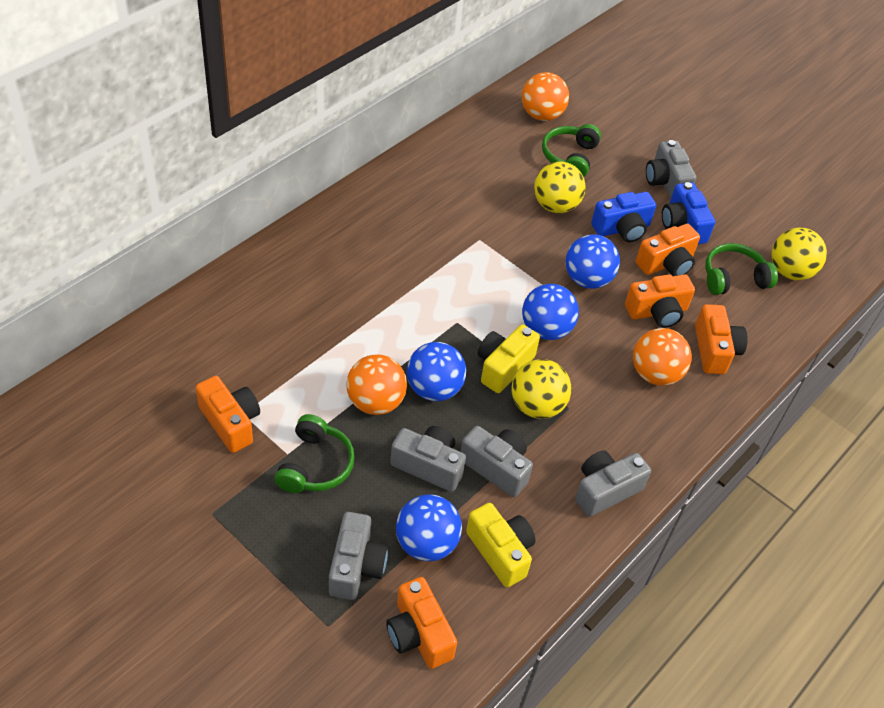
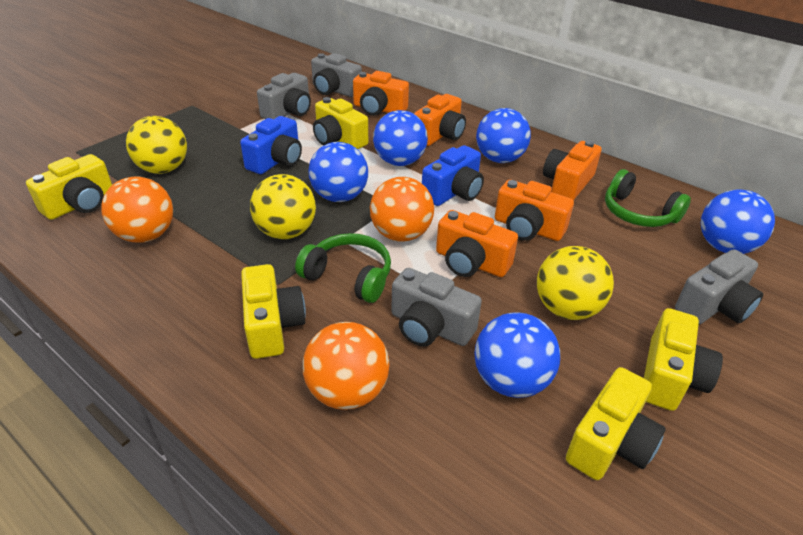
blue ball: 4 -> 5
green headphones: 3 -> 2
grey camera: 5 -> 4
yellow camera: 2 -> 5

